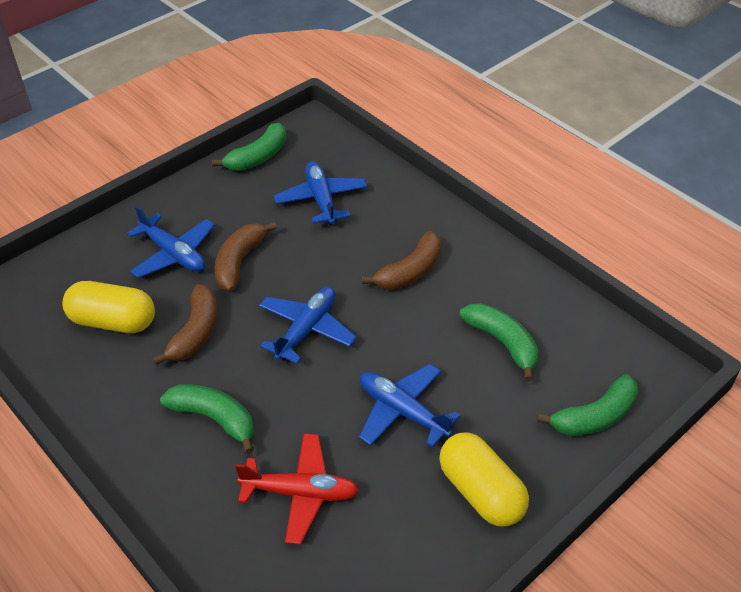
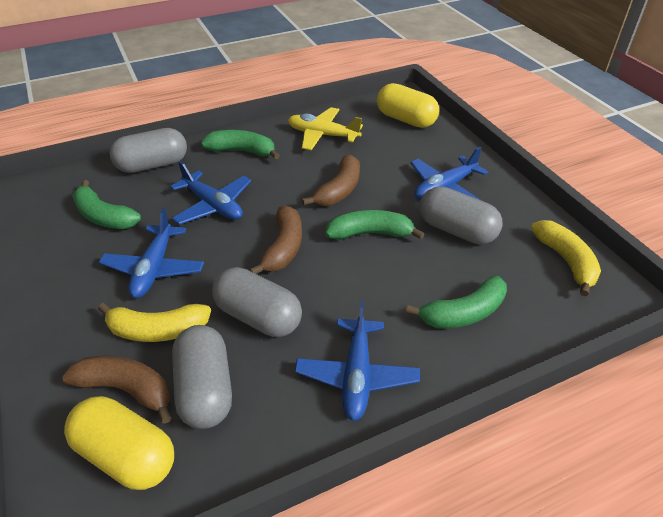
grey capsule: 0 -> 4
red plane: 1 -> 0
yellow banana: 0 -> 2
yellow plane: 0 -> 1

